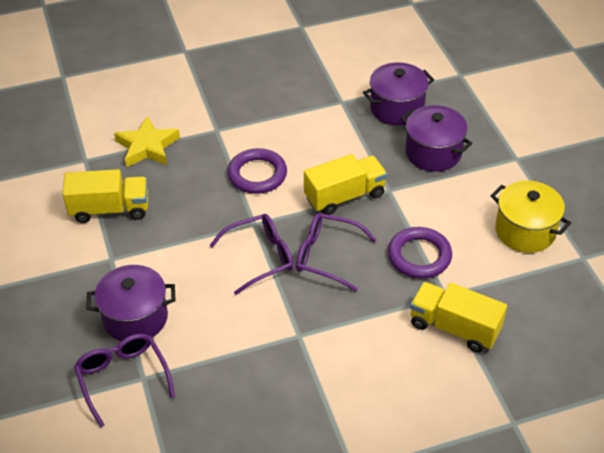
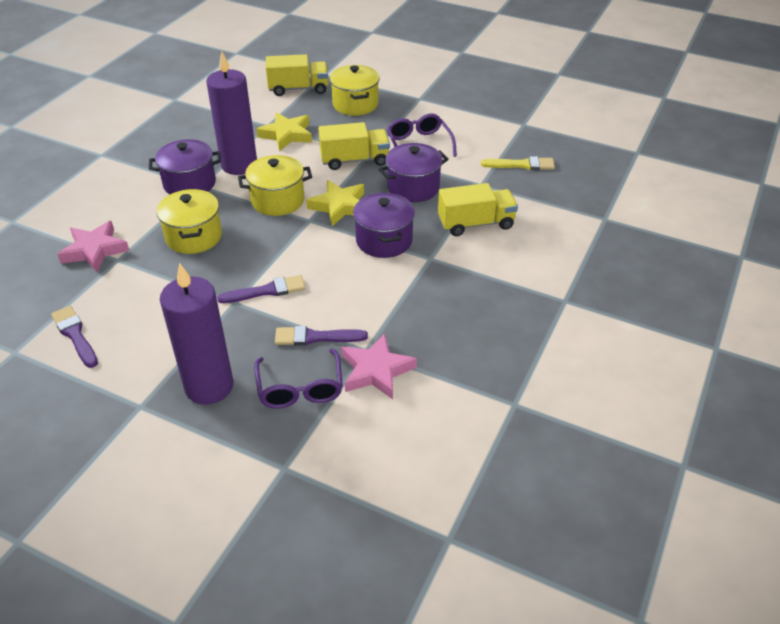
pink star: 0 -> 2
purple brush: 0 -> 3
purple candle: 0 -> 2
purple glasses: 3 -> 2
purple ring: 2 -> 0
yellow brush: 0 -> 1
yellow pot: 1 -> 3
yellow star: 1 -> 2

